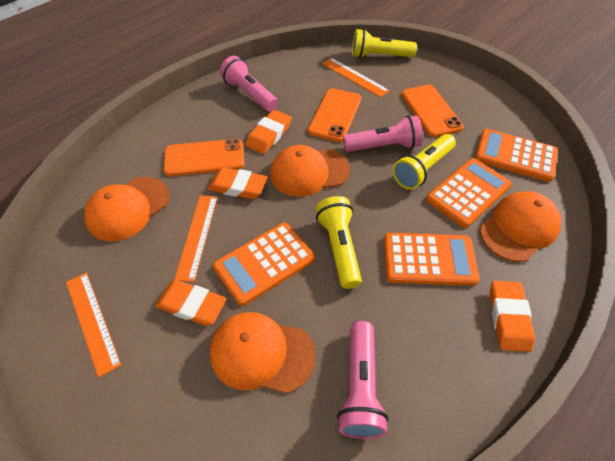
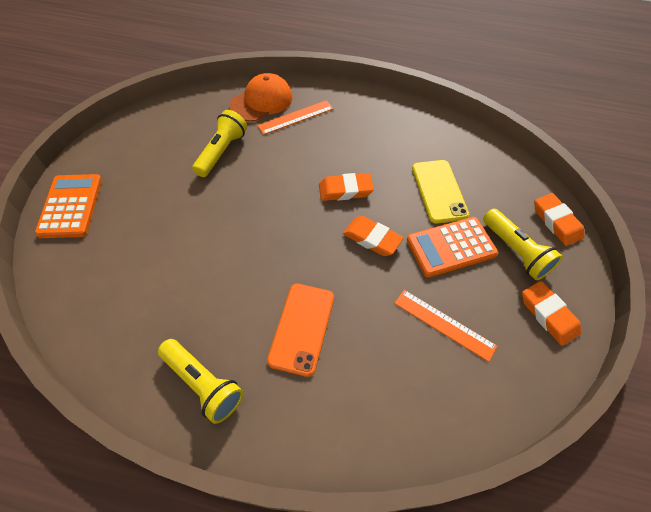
orange calculator: 4 -> 2
orange cap: 4 -> 1
orange phone: 3 -> 1
orange ruler: 3 -> 2
pink flashlight: 3 -> 0
yellow phone: 0 -> 1

